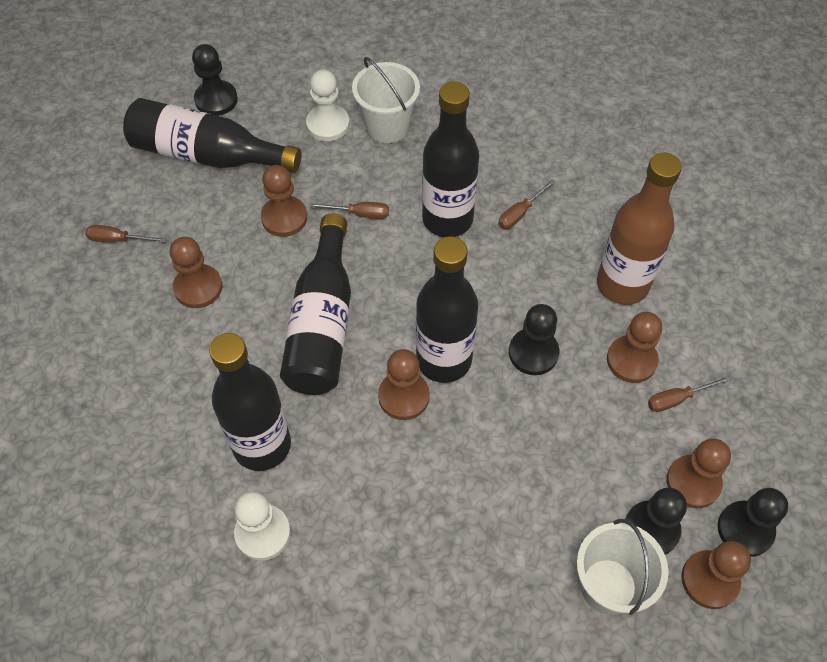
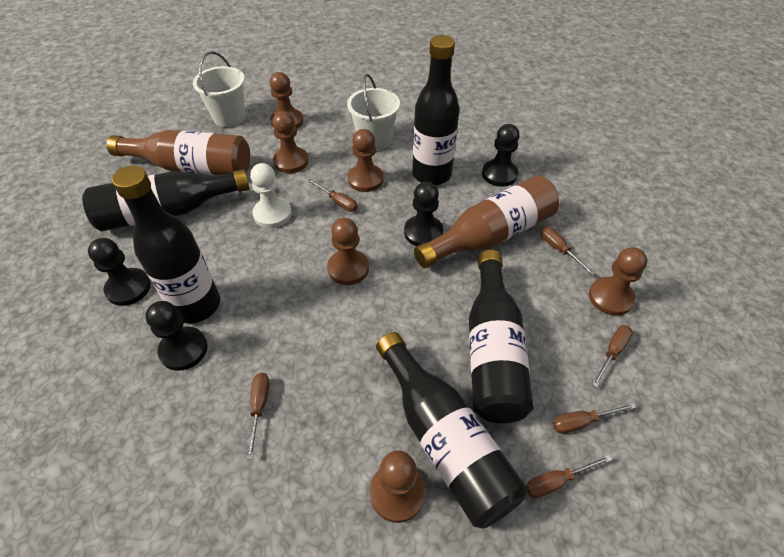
brown bottle: 1 -> 2
brown screwdriver: 4 -> 6
white pawn: 2 -> 1

